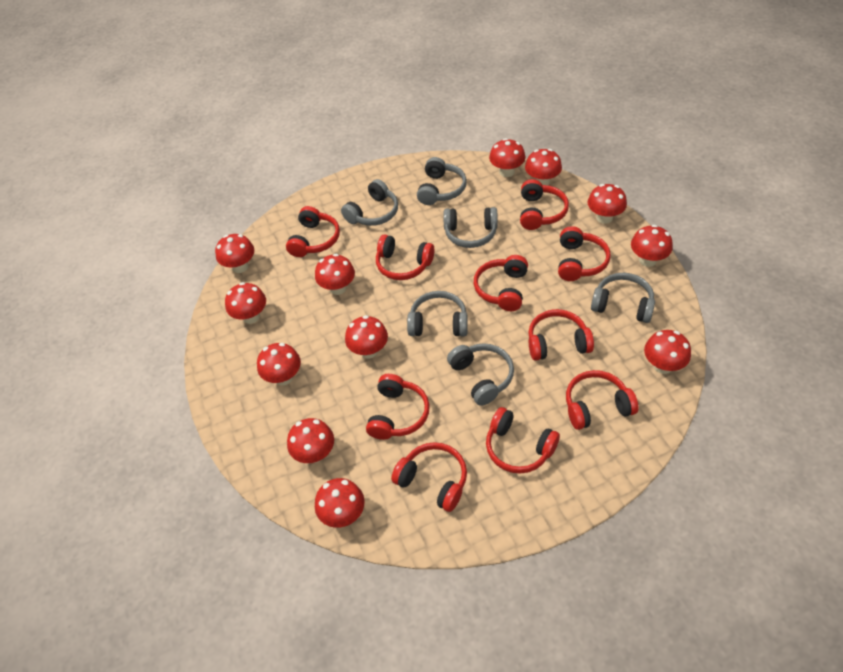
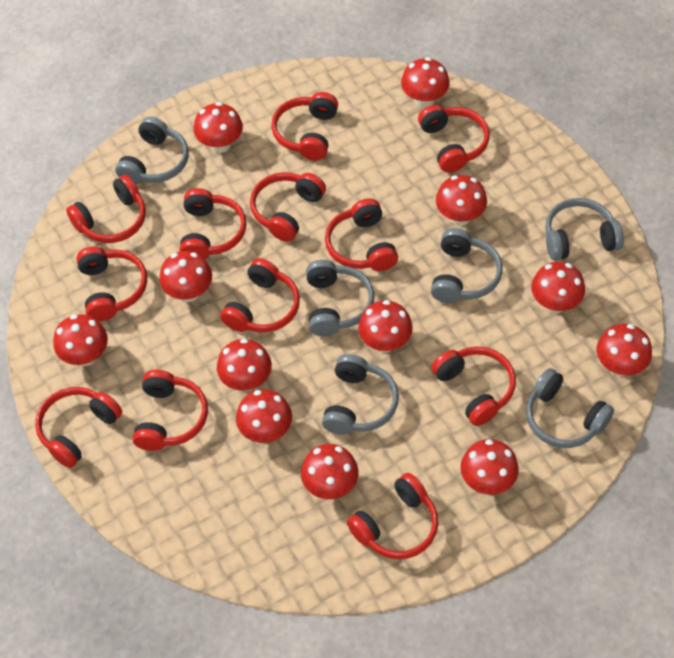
red headphones: 10 -> 12

